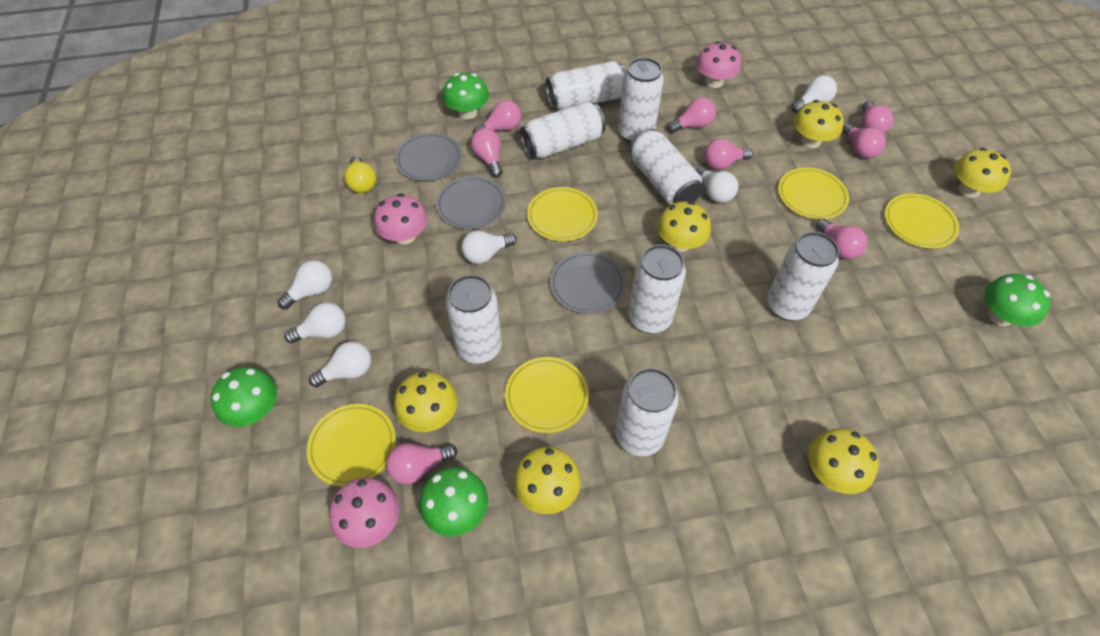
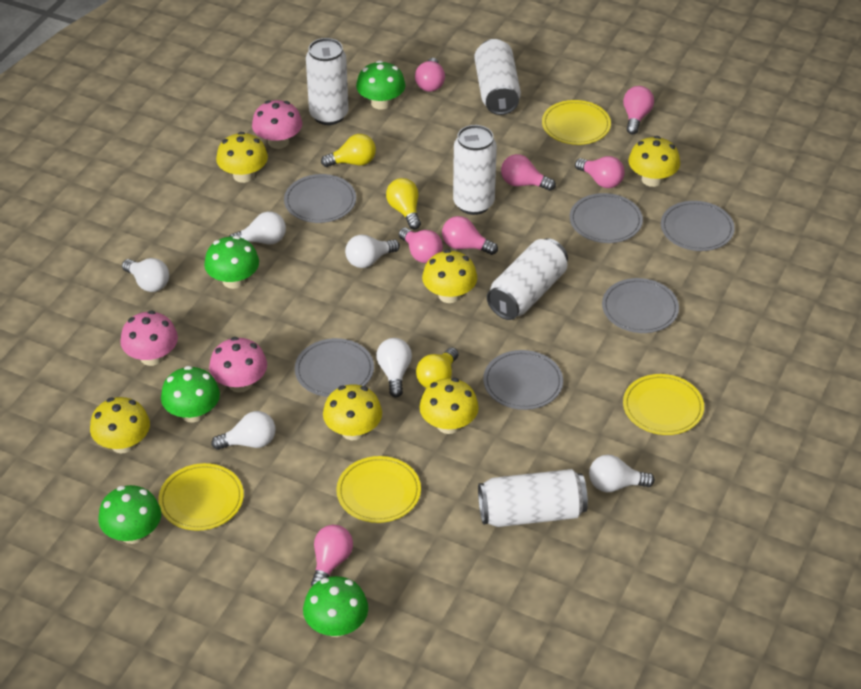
green mushroom: 4 -> 5
grey plate: 3 -> 6
pink light bulb: 8 -> 7
white can: 8 -> 5
yellow light bulb: 1 -> 3
yellow plate: 5 -> 4

